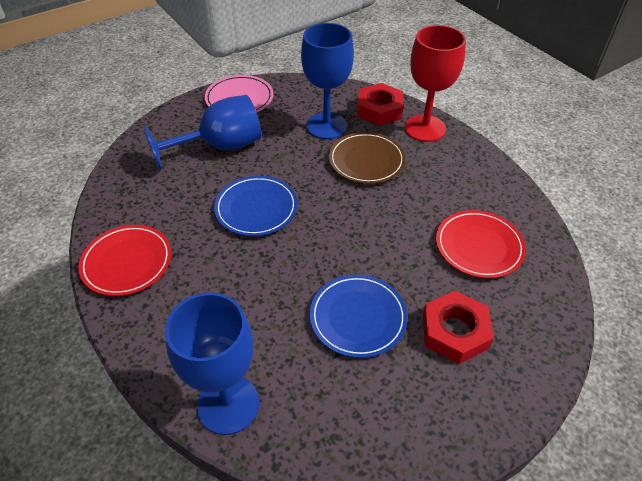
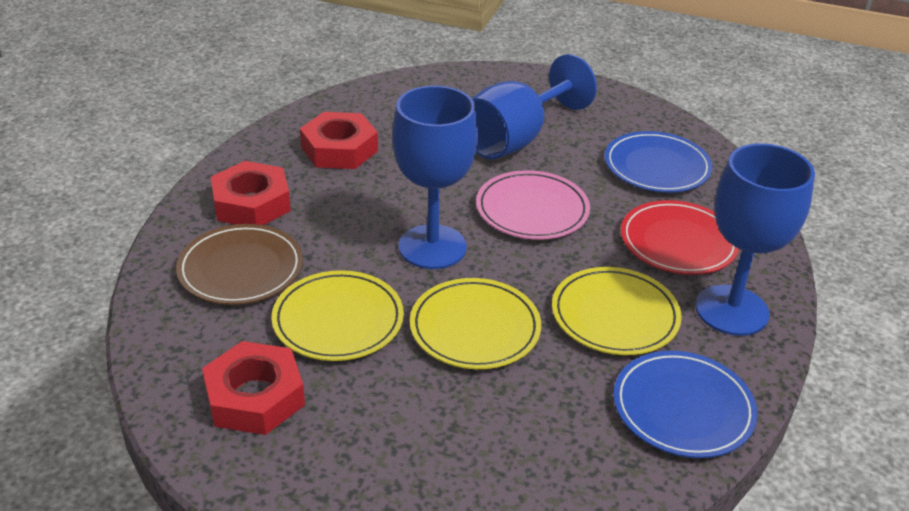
red goblet: 1 -> 0
red nut: 2 -> 3
red plate: 2 -> 1
yellow plate: 0 -> 3

